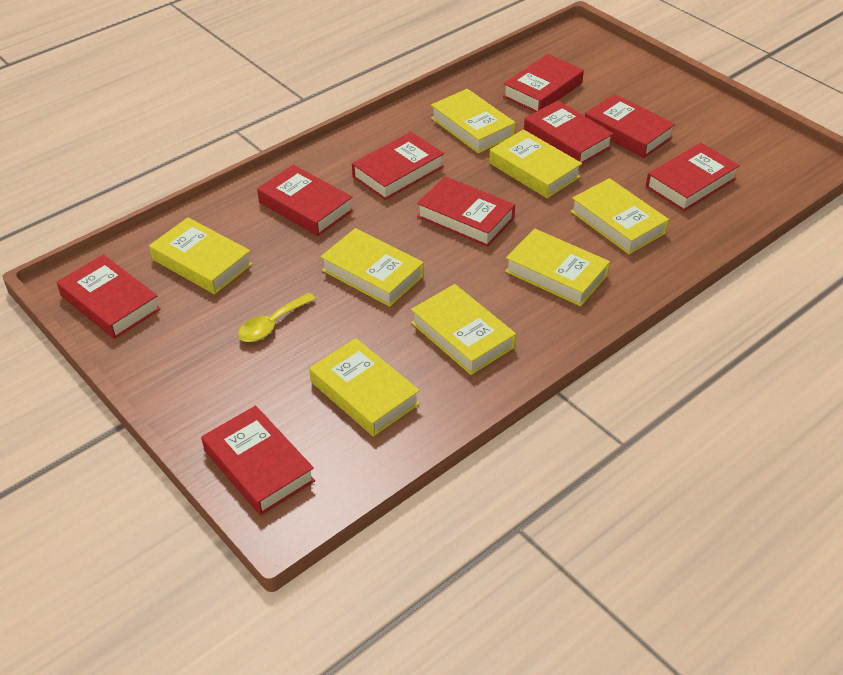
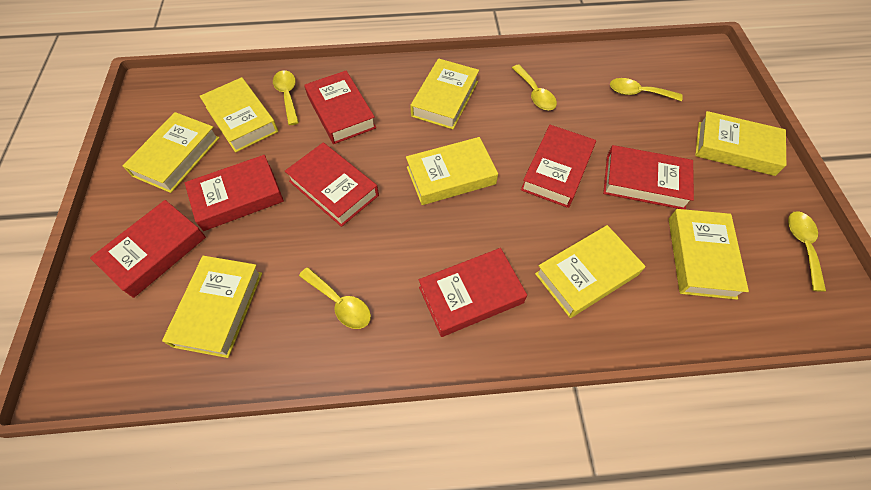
red book: 9 -> 7
yellow spoon: 1 -> 5

